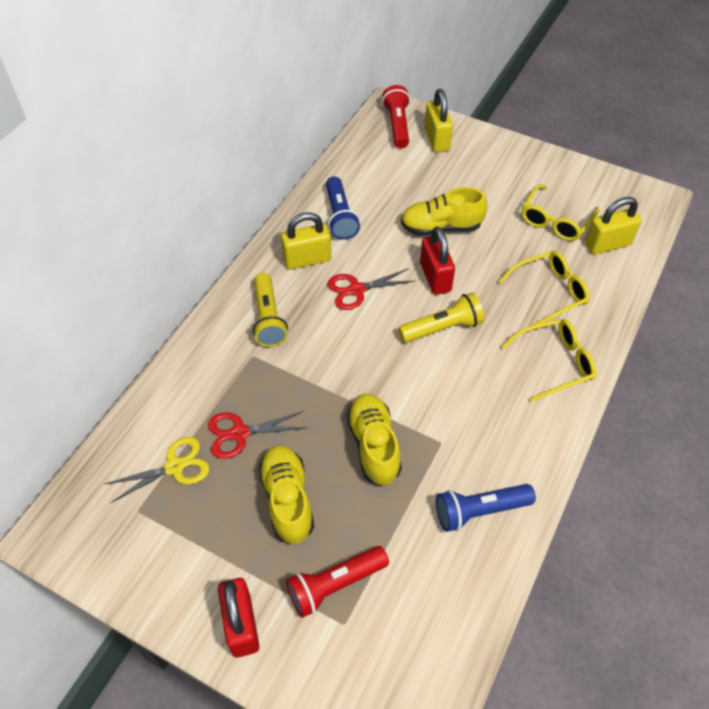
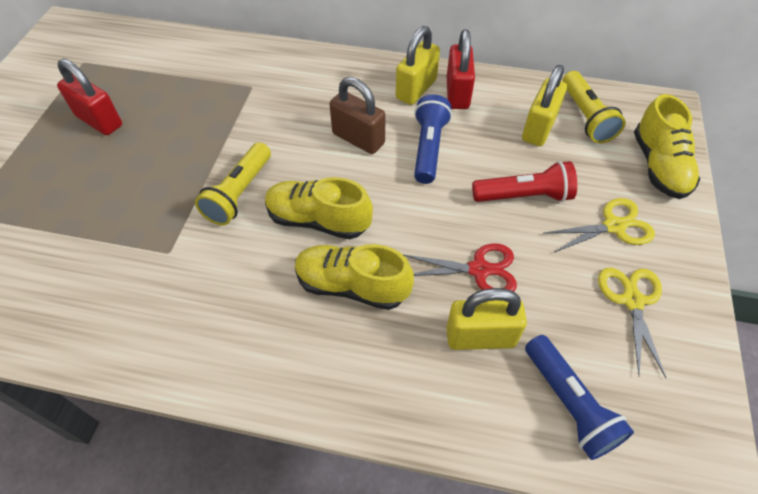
brown padlock: 0 -> 1
red flashlight: 2 -> 1
red scissors: 2 -> 1
yellow glasses: 3 -> 0
yellow scissors: 1 -> 2

